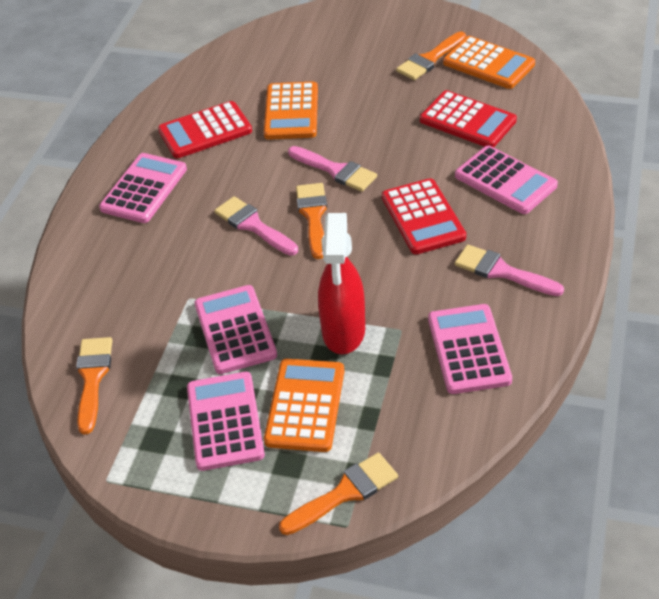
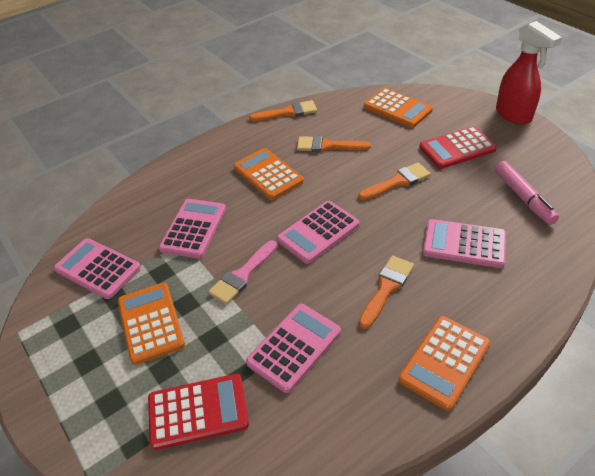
orange calculator: 3 -> 4
pink brush: 3 -> 1
pink marker: 0 -> 1
red calculator: 3 -> 2

